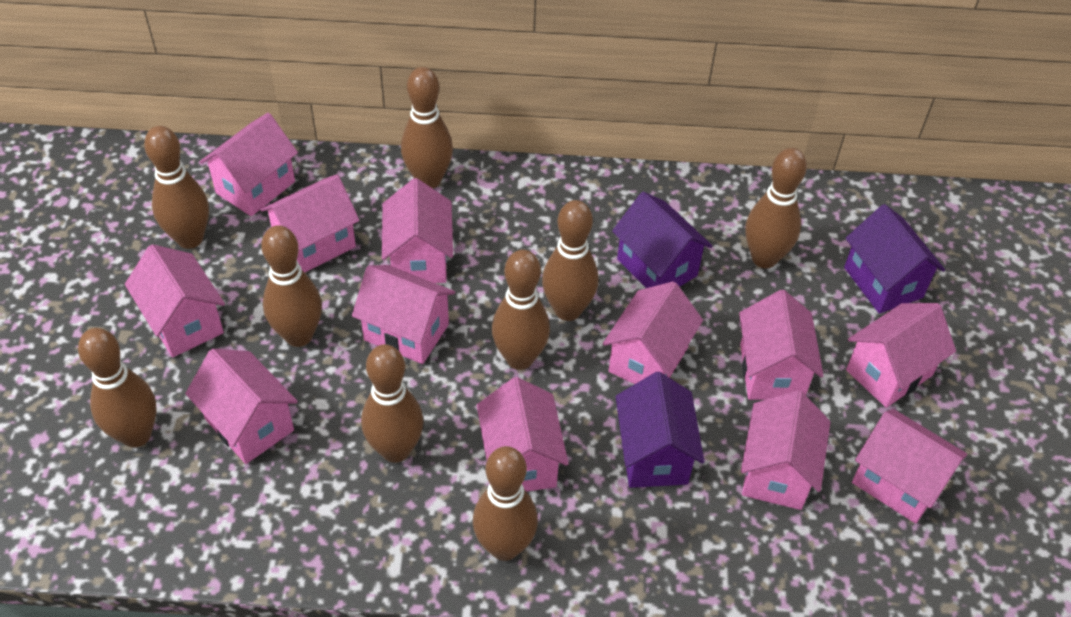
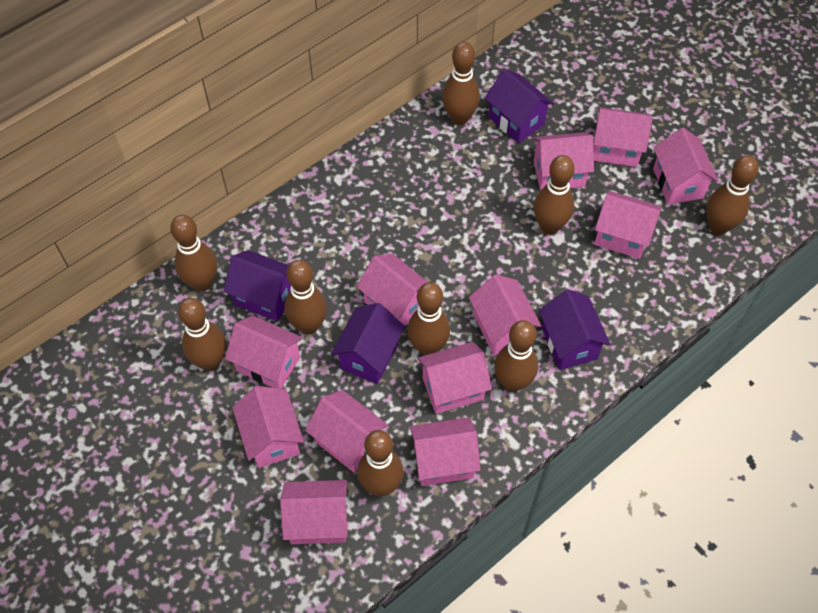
purple house: 3 -> 4

